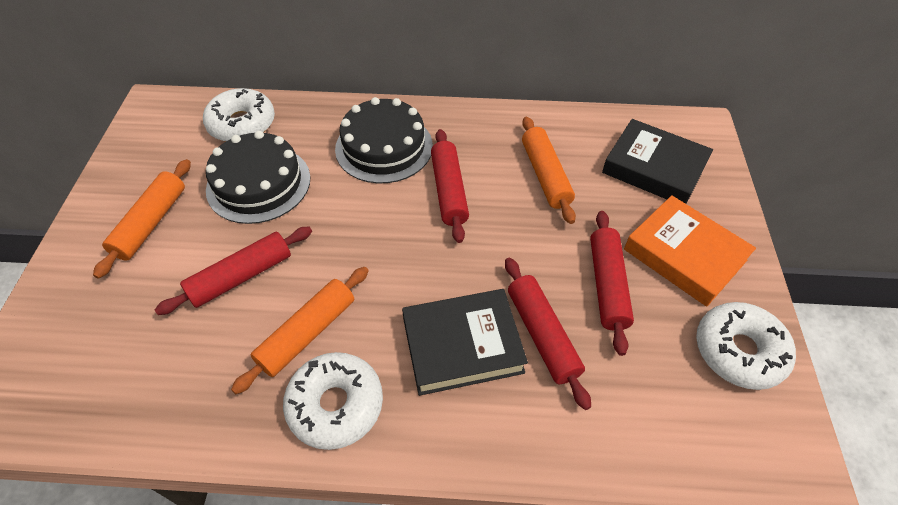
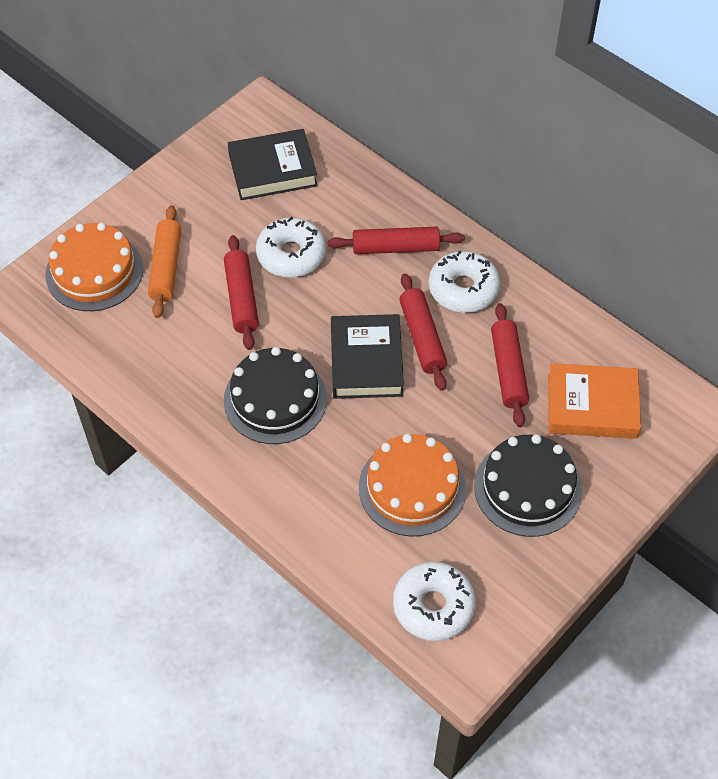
orange cake: 0 -> 2
orange rolling pin: 3 -> 1

